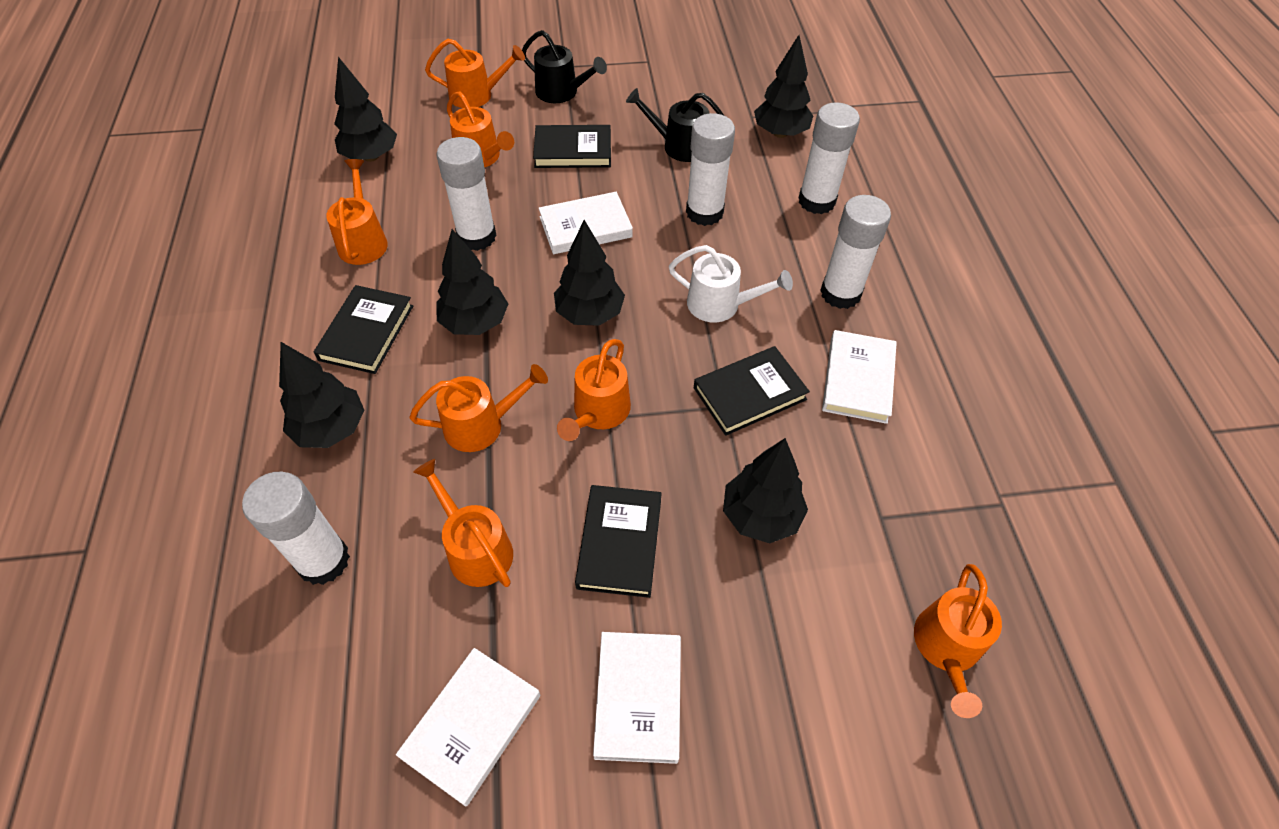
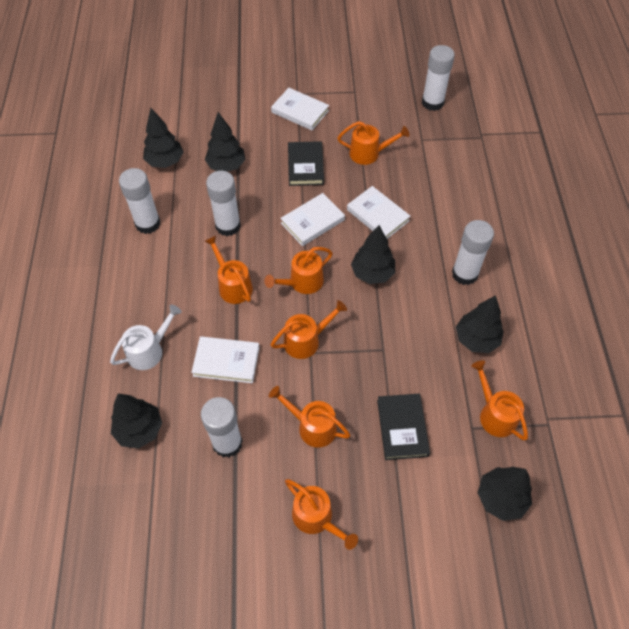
black book: 4 -> 2
black watering can: 2 -> 0

